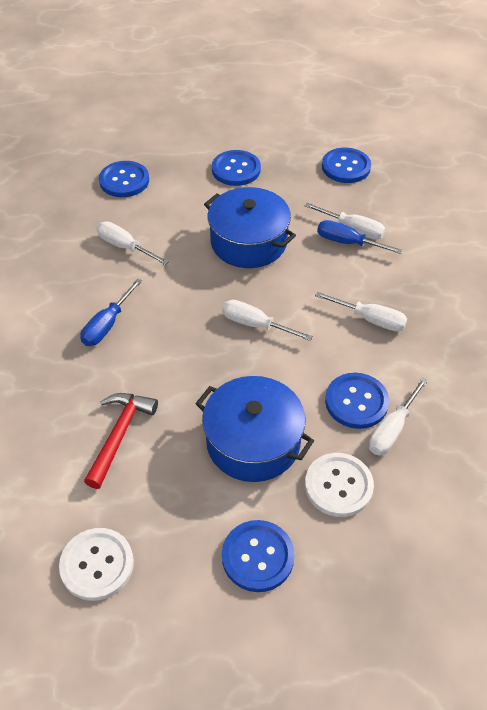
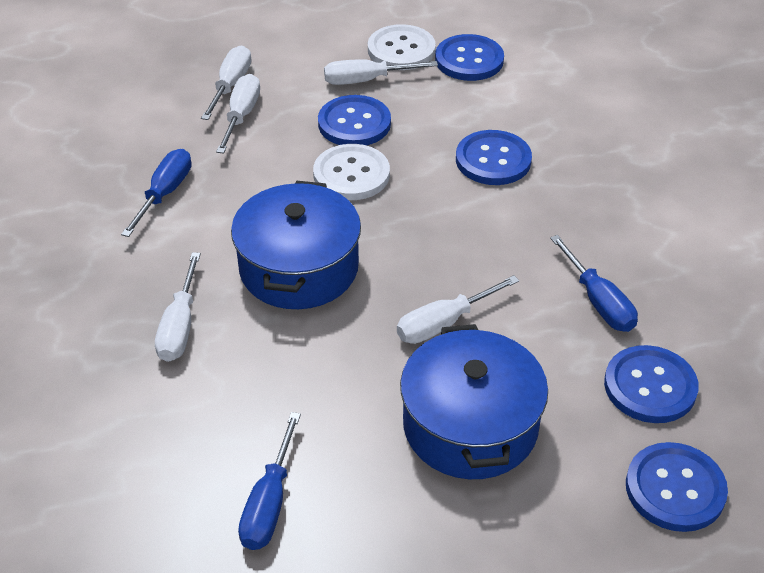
blue screwdriver: 2 -> 3
red hammer: 1 -> 0

